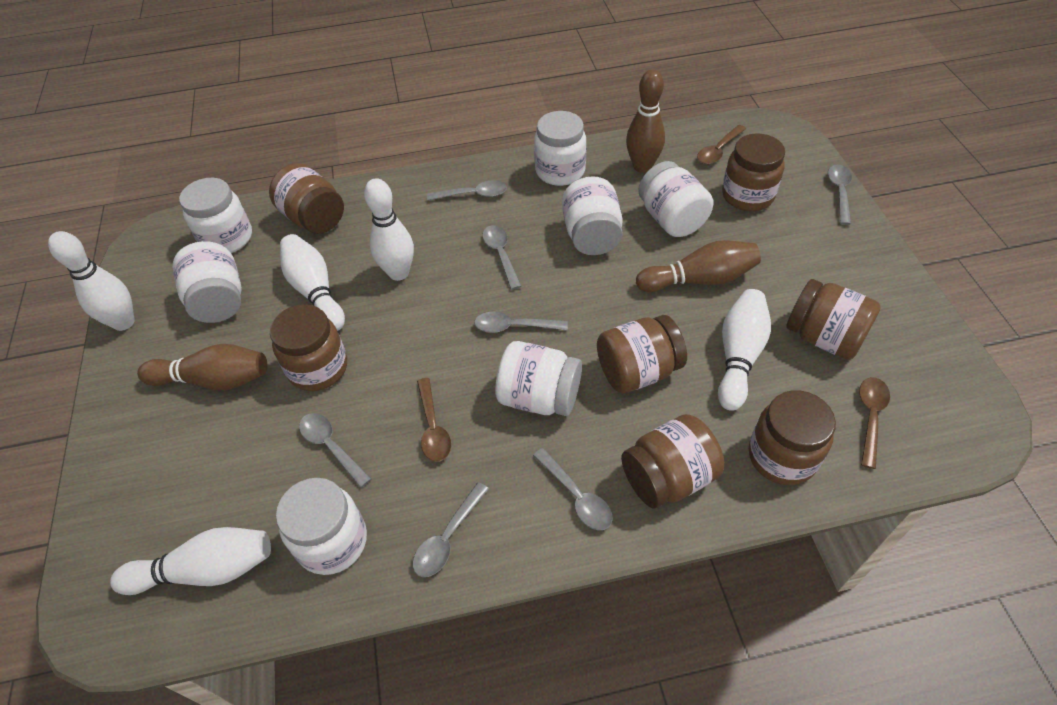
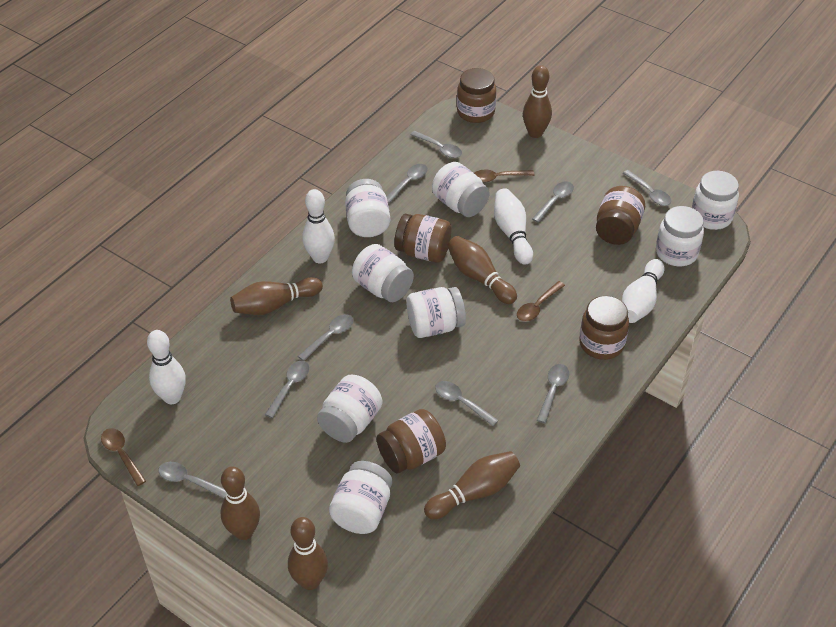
brown bowling pin: 3 -> 6
brown jar: 7 -> 5
grey spoon: 7 -> 9
white bowling pin: 5 -> 4
white jar: 7 -> 8

